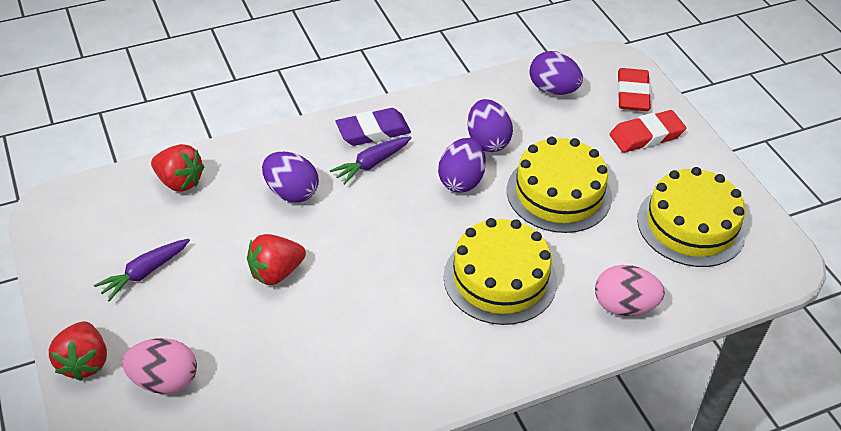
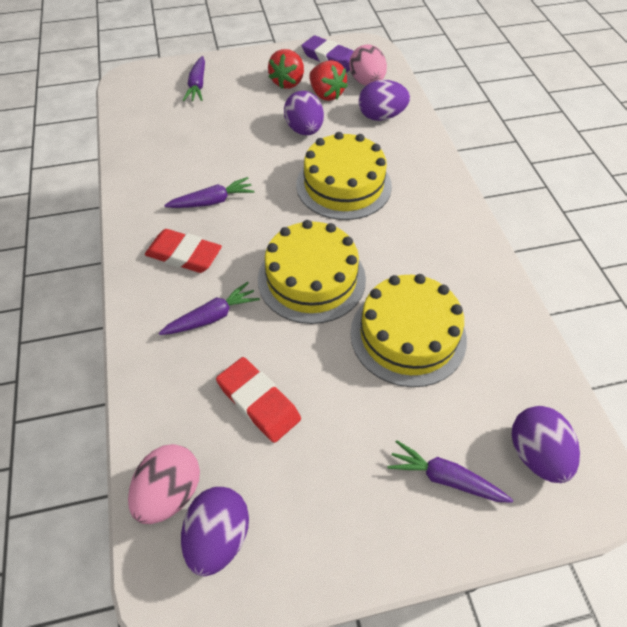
purple carrot: 2 -> 4
red strawberry: 3 -> 2

